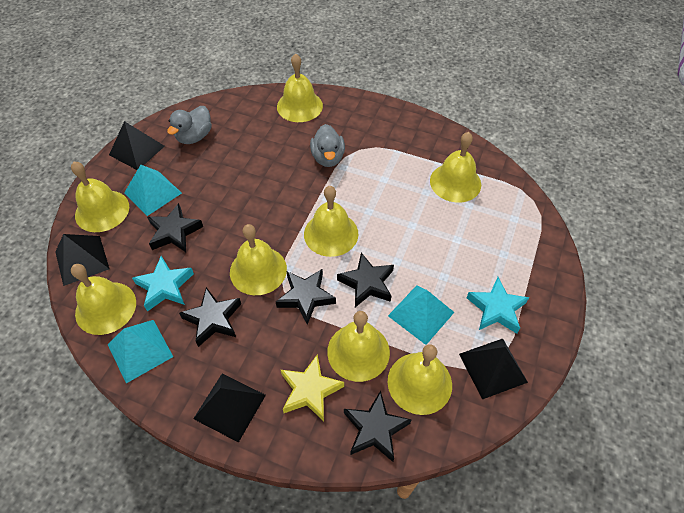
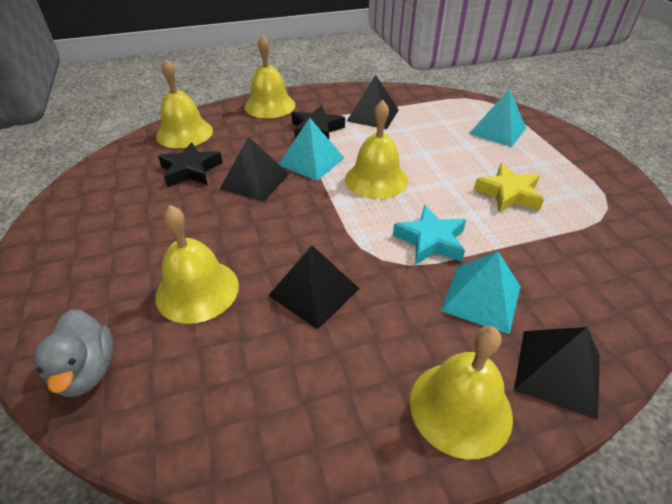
black star: 5 -> 2
grey duck: 2 -> 1
turquoise star: 2 -> 1
yellow bell: 8 -> 5

